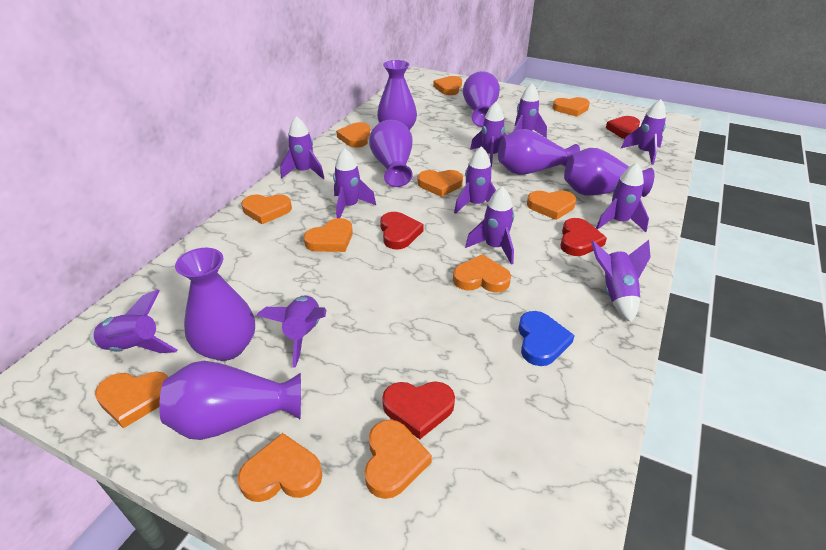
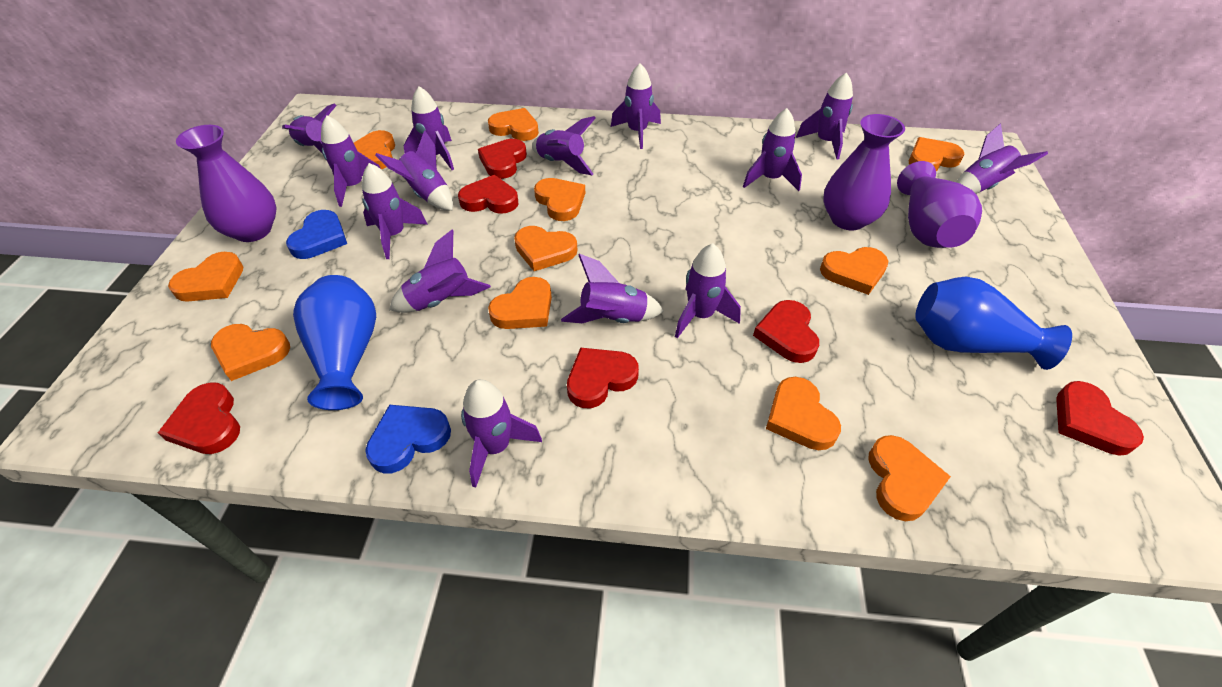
blue heart: 1 -> 2
blue vase: 0 -> 2
purple rocket: 11 -> 14
purple vase: 7 -> 3
red heart: 4 -> 6

